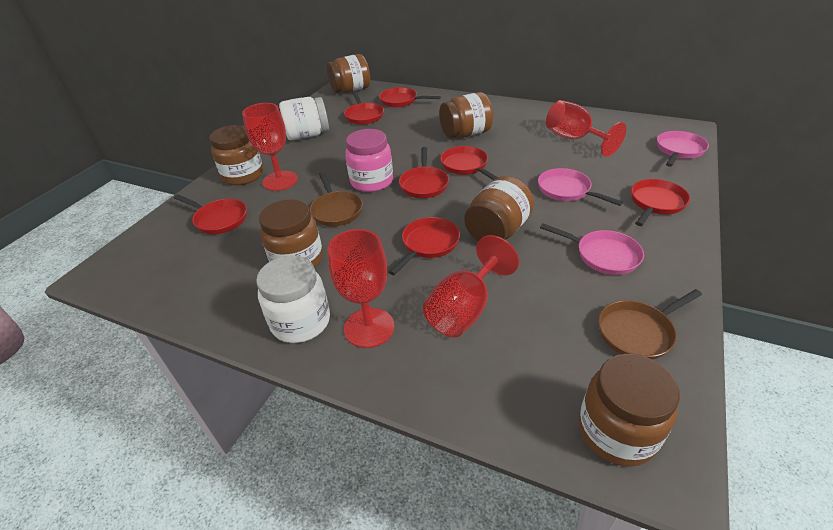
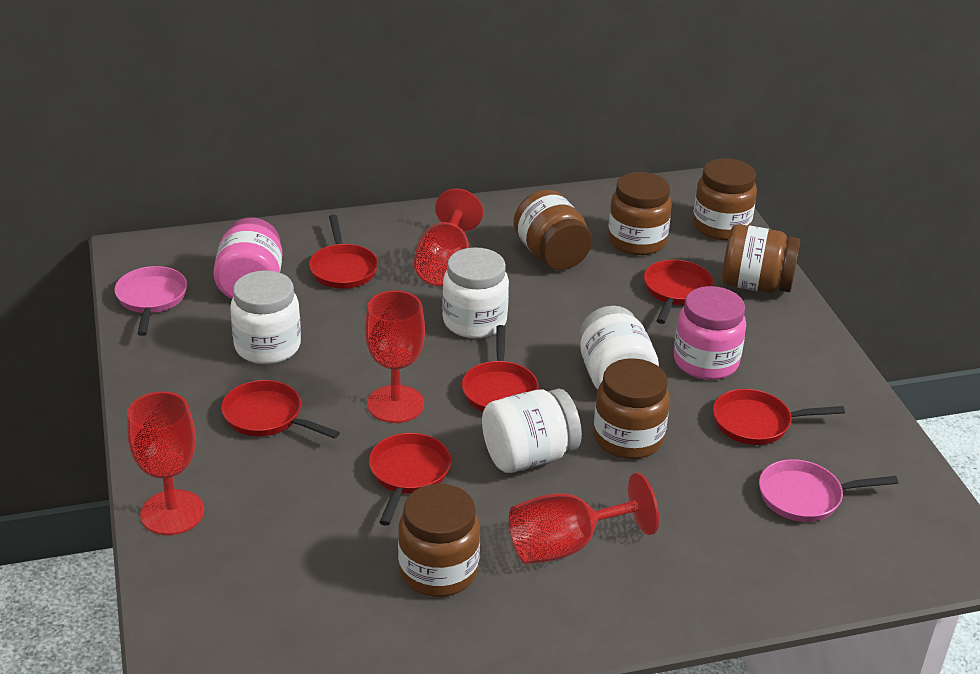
brown pan: 2 -> 0
pink jar: 1 -> 2
pink pan: 3 -> 2
red pan: 7 -> 6
white jar: 2 -> 4

